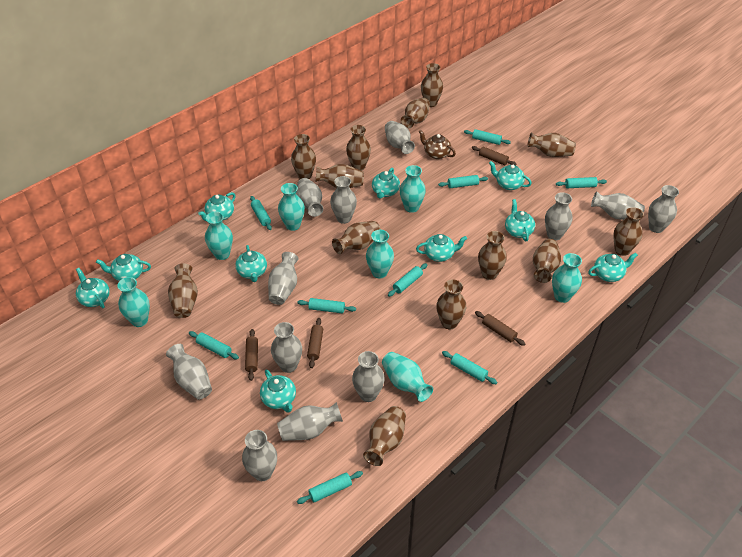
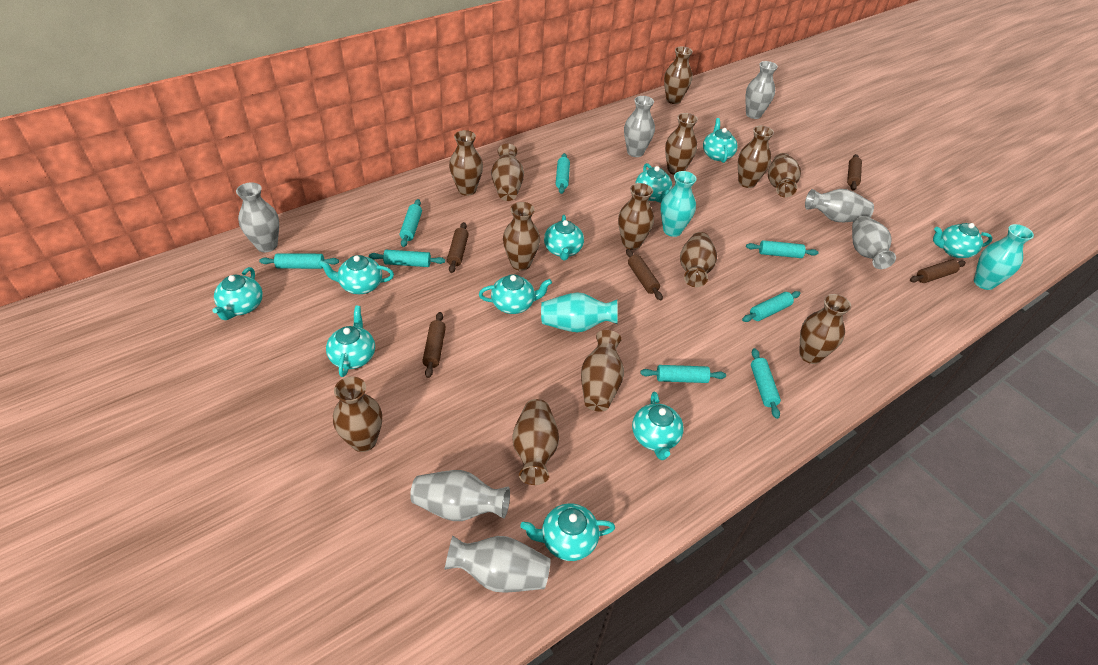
brown rolling pin: 4 -> 5
brown teapot: 1 -> 0
grey vase: 12 -> 7
turquoise rolling pin: 9 -> 8
turquoise vase: 7 -> 3

